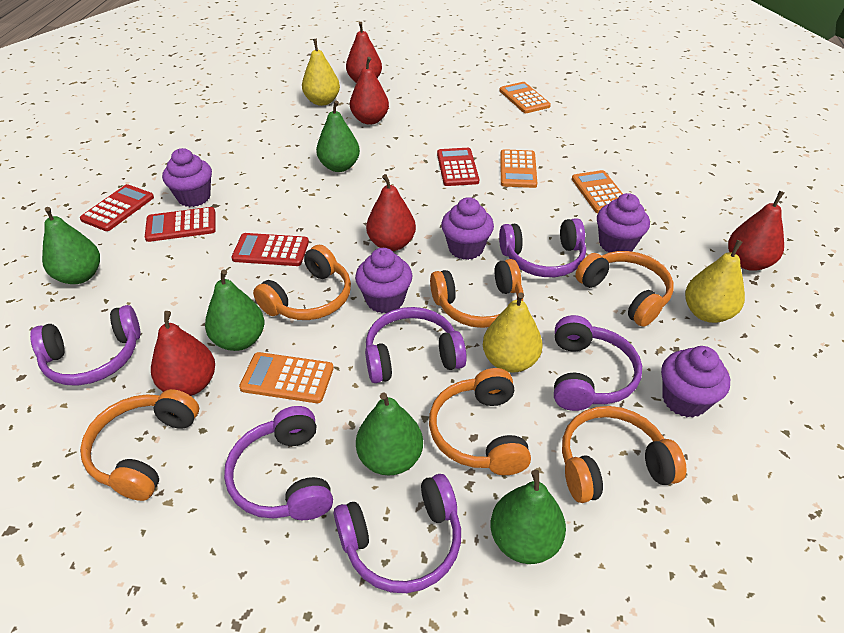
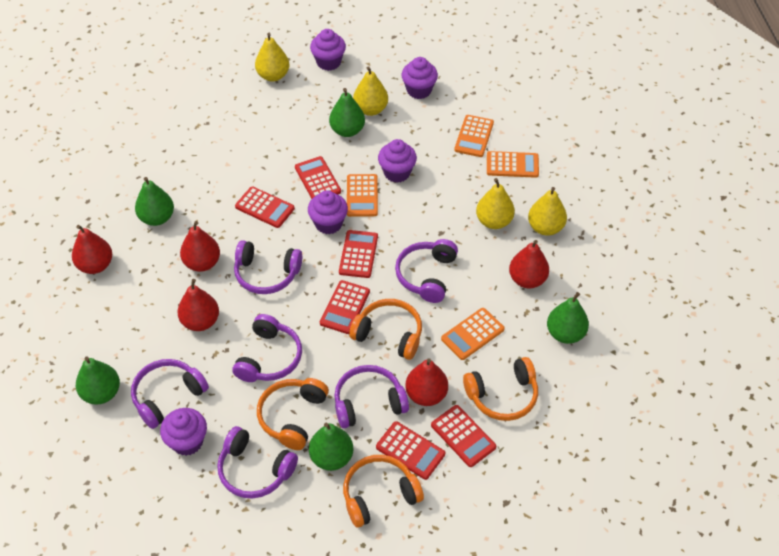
orange headphones: 6 -> 4
red calculator: 4 -> 6
yellow pear: 3 -> 4

